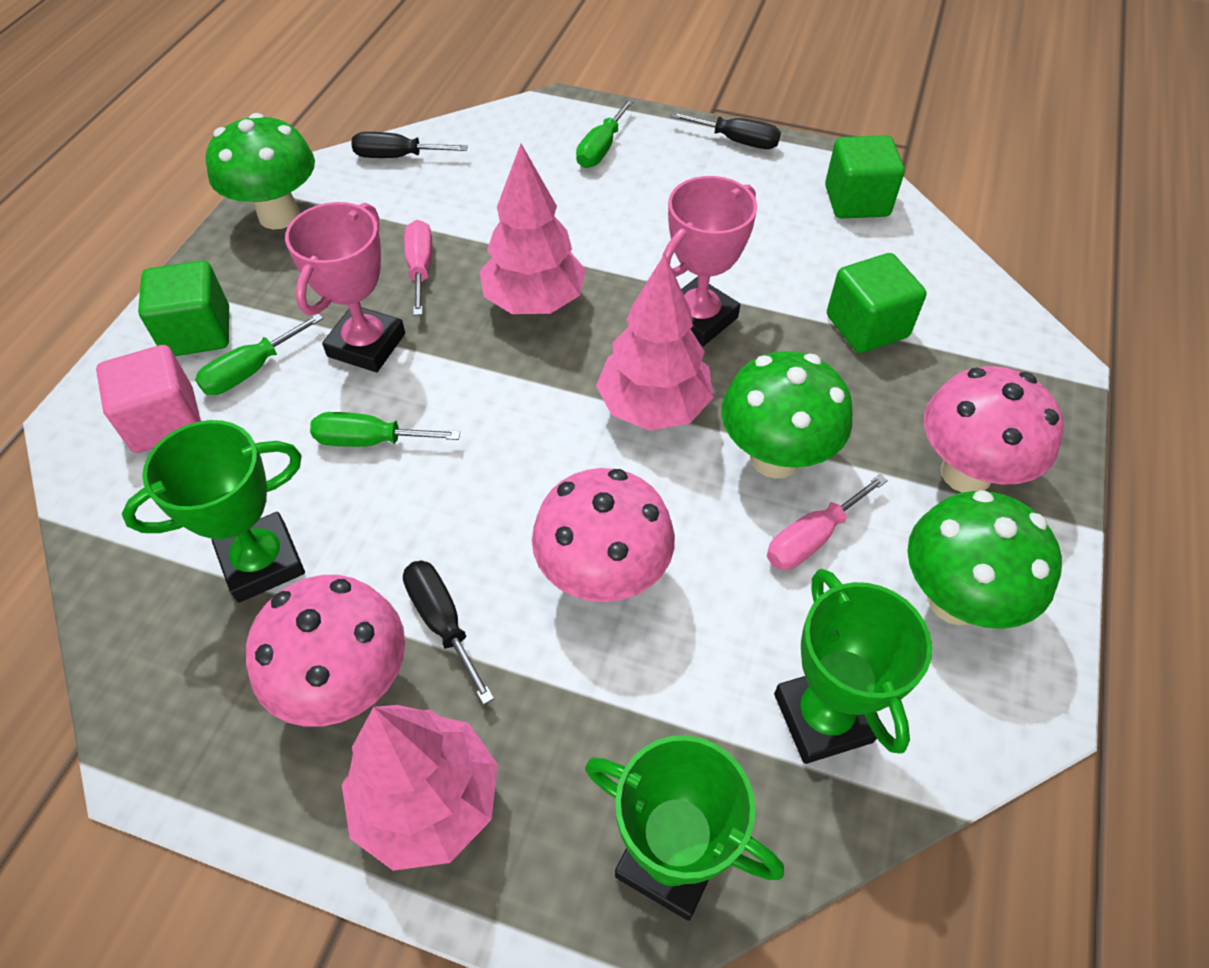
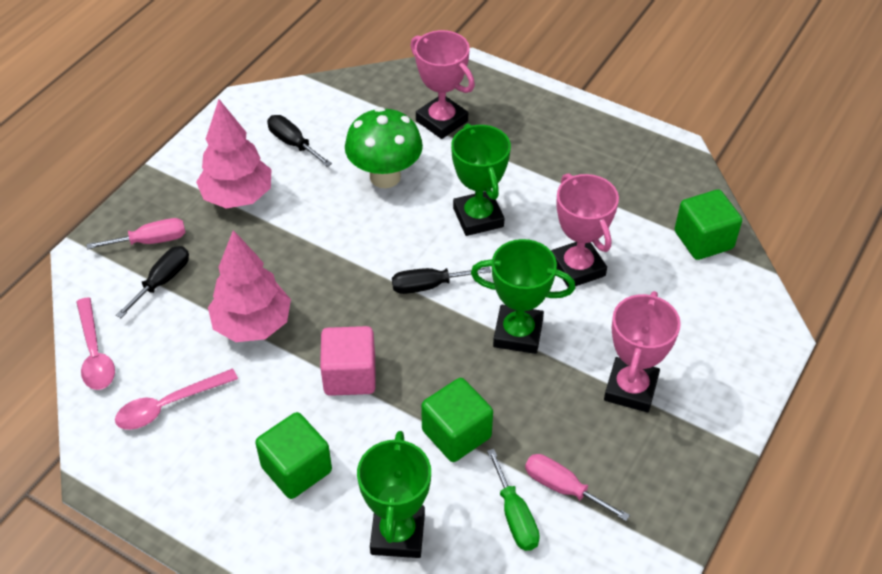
green mushroom: 3 -> 1
green screwdriver: 3 -> 1
pink mushroom: 3 -> 0
pink spoon: 0 -> 2
pink tree: 3 -> 2
pink trophy: 2 -> 3

